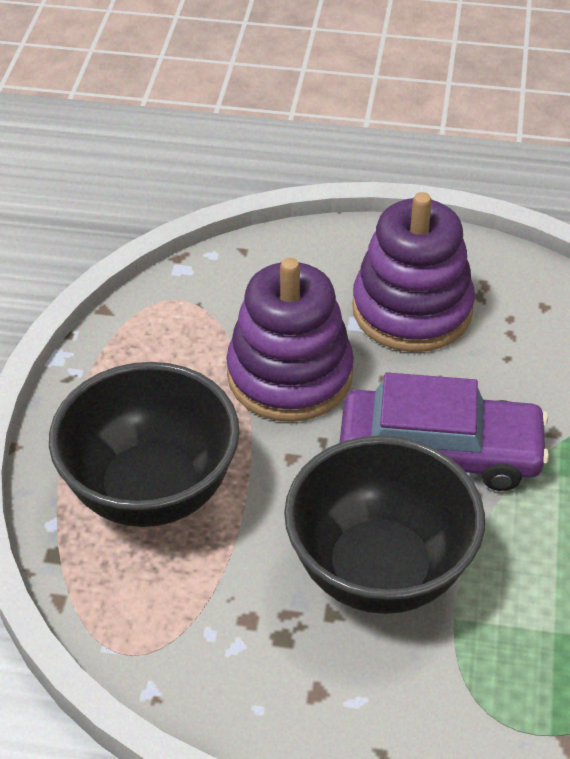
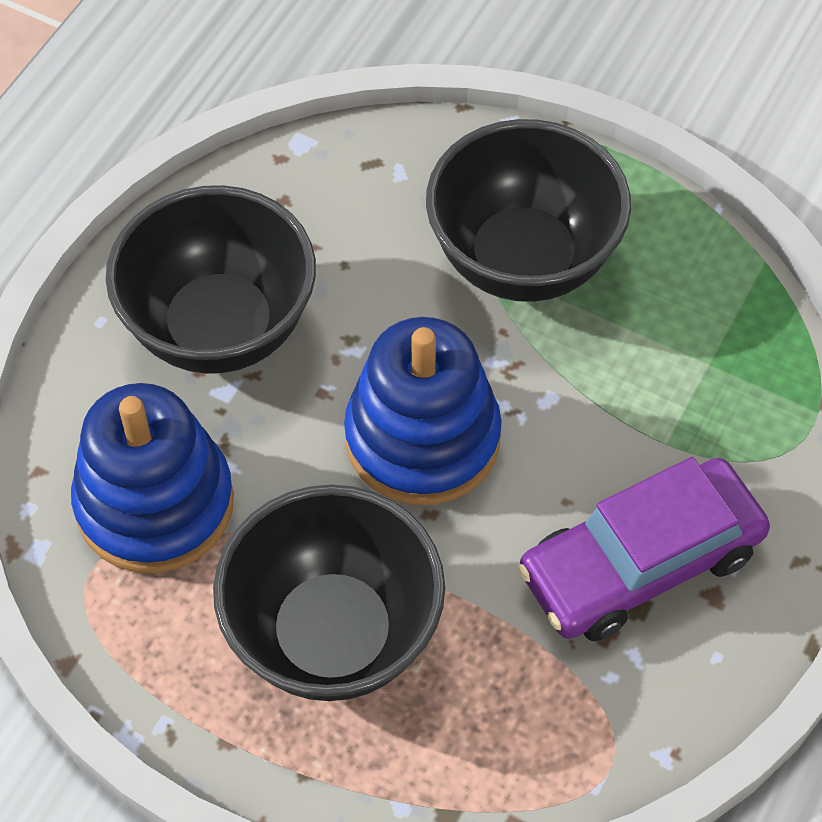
black bowl: 2 -> 3
blue stacking toy: 0 -> 2
purple stacking toy: 2 -> 0

